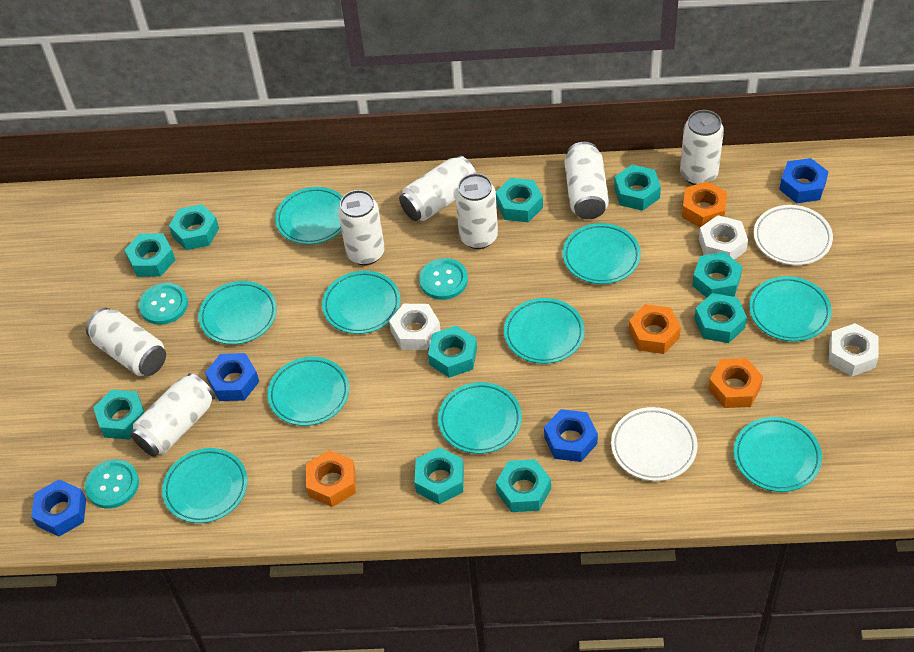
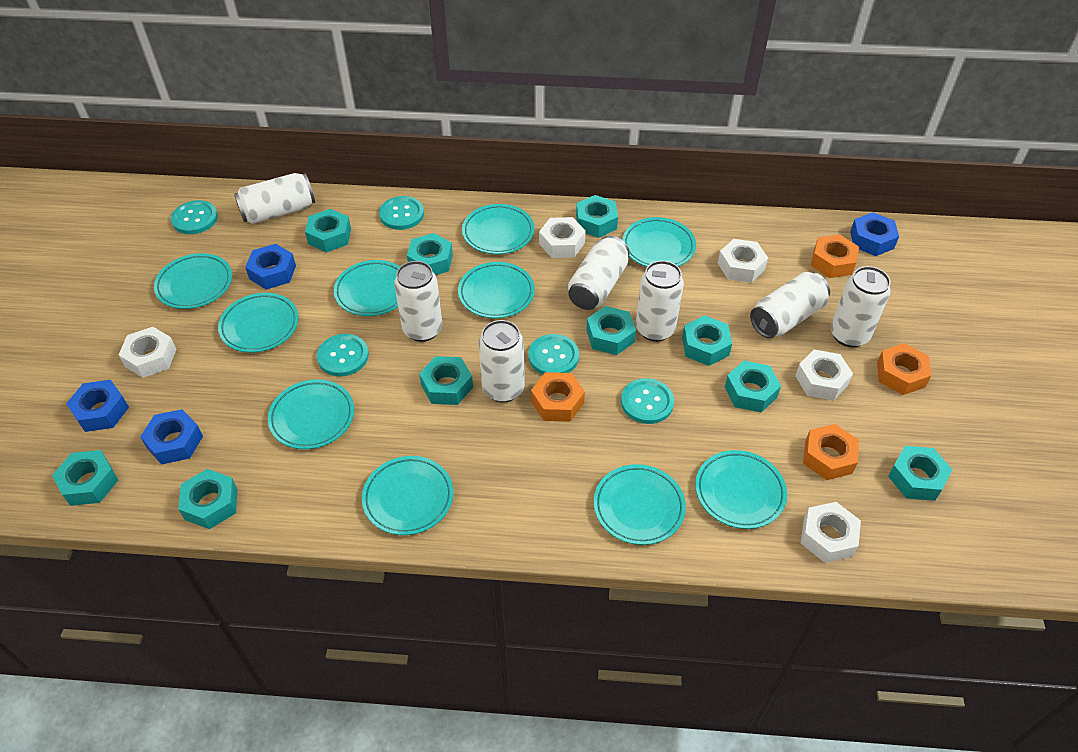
turquoise button: 3 -> 5
white nut: 3 -> 5
white plate: 2 -> 0

